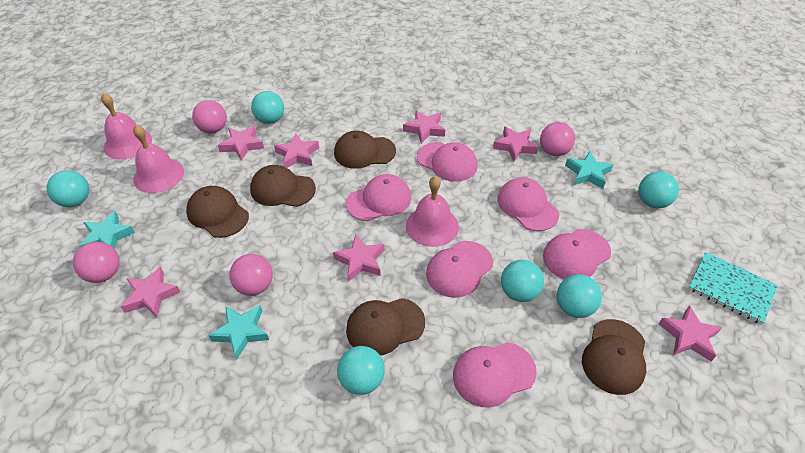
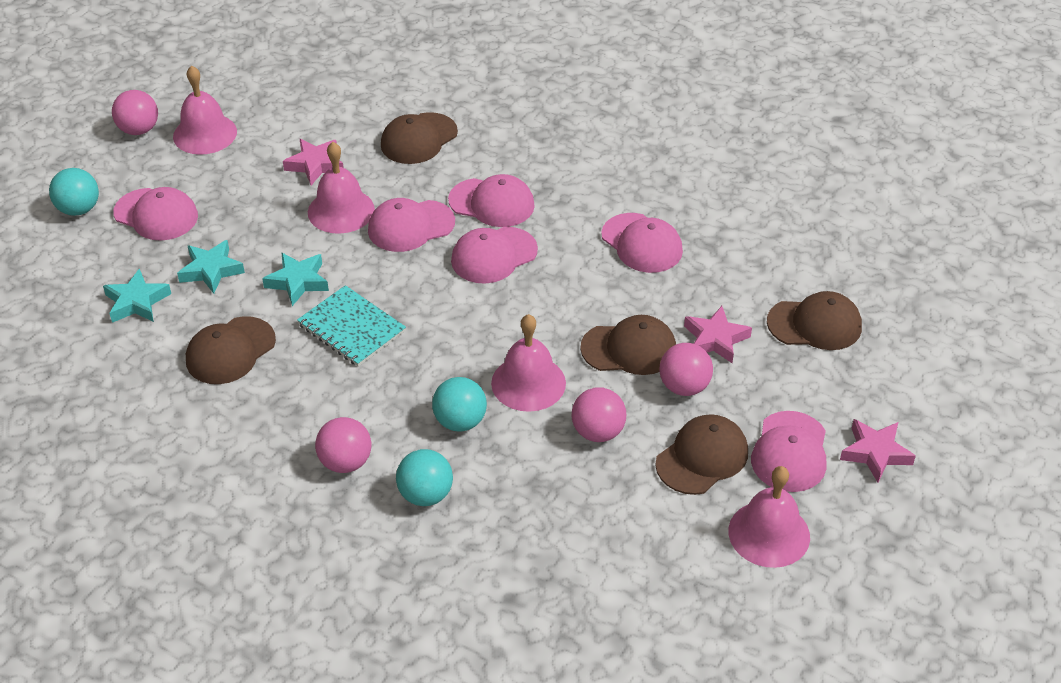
pink bell: 3 -> 4
pink star: 7 -> 3
turquoise ball: 6 -> 3

